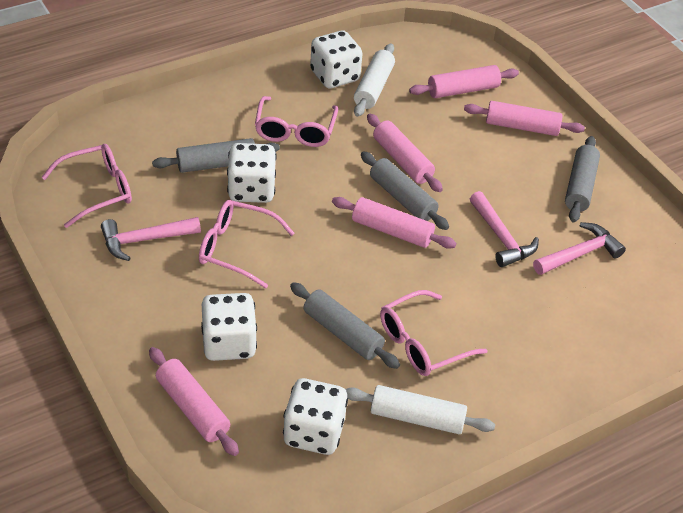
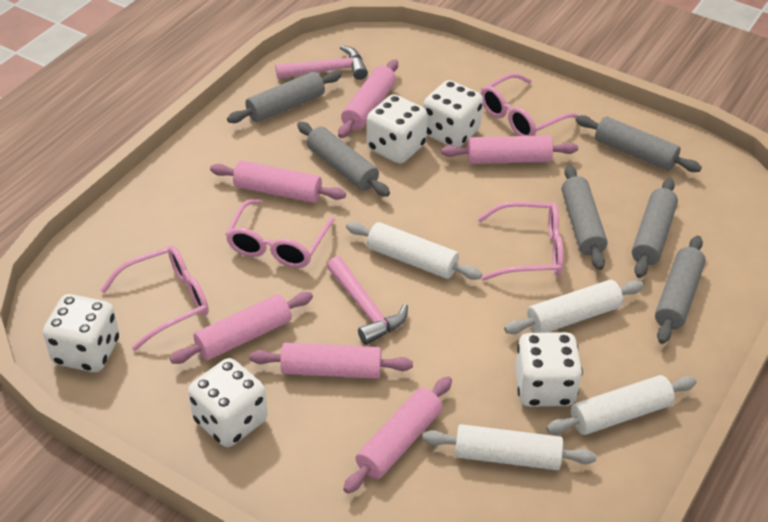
grey rolling pin: 4 -> 6
pink hammer: 3 -> 2
pink rolling pin: 5 -> 6
white dice: 4 -> 5
white rolling pin: 2 -> 4

